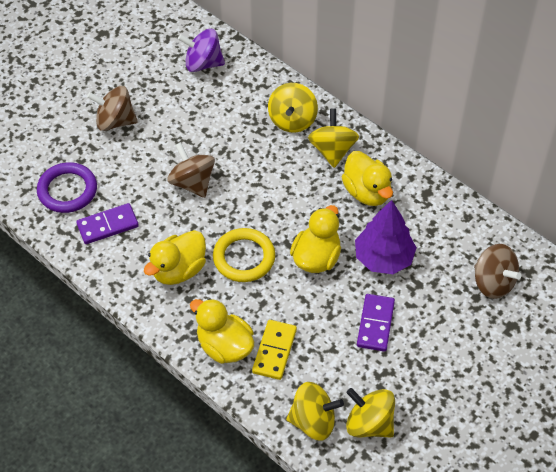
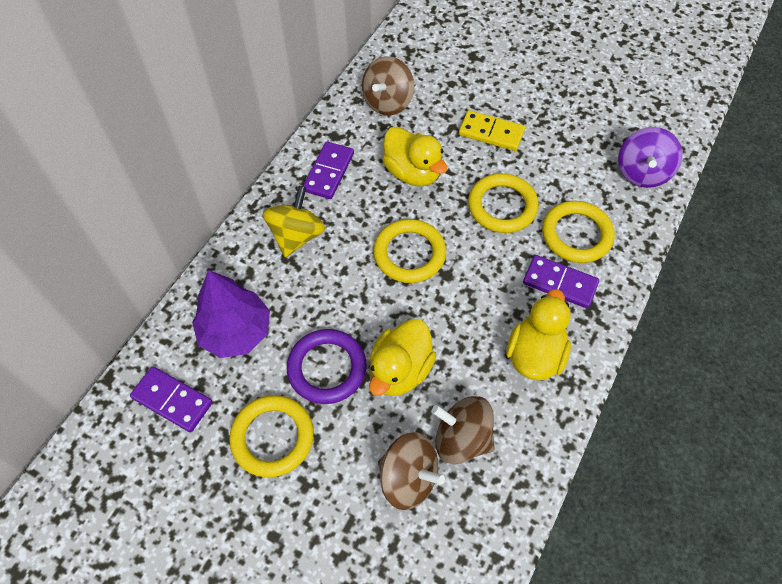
purple domino: 2 -> 3
yellow duck: 4 -> 3
yellow ring: 1 -> 4
yellow spinning top: 4 -> 1

